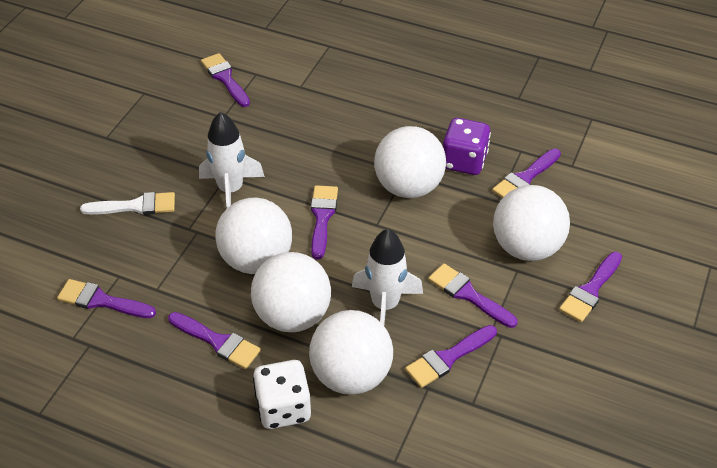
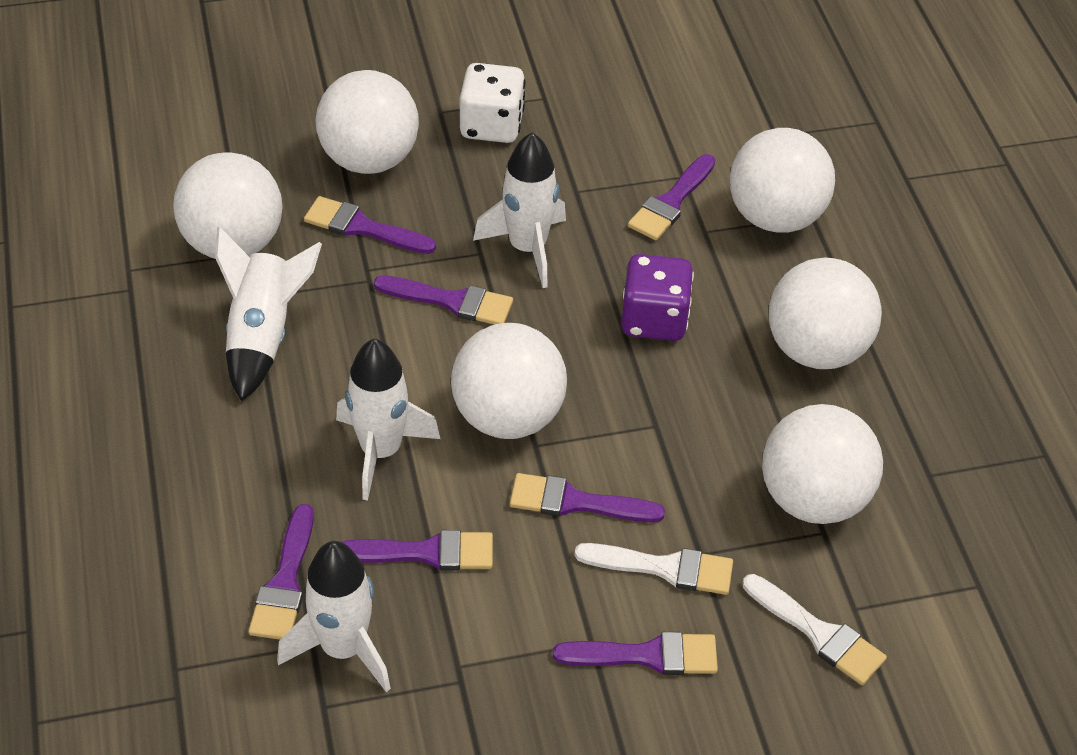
purple brush: 8 -> 7
white ball: 5 -> 6
white brush: 1 -> 2
white rocket: 2 -> 4

